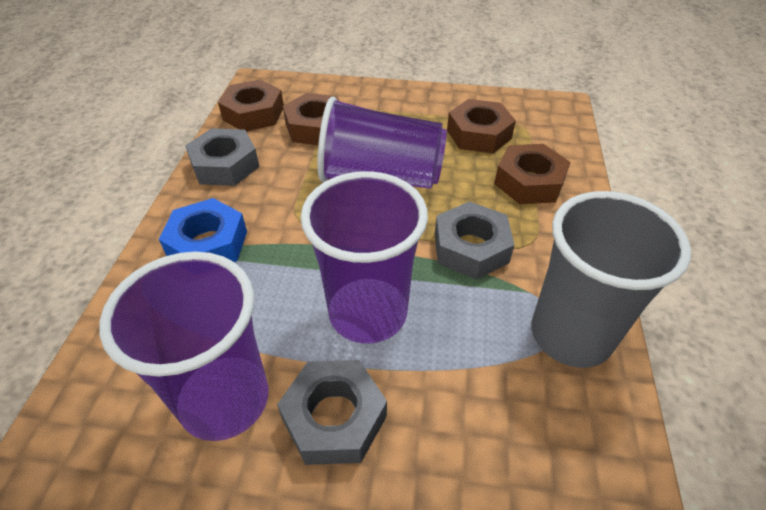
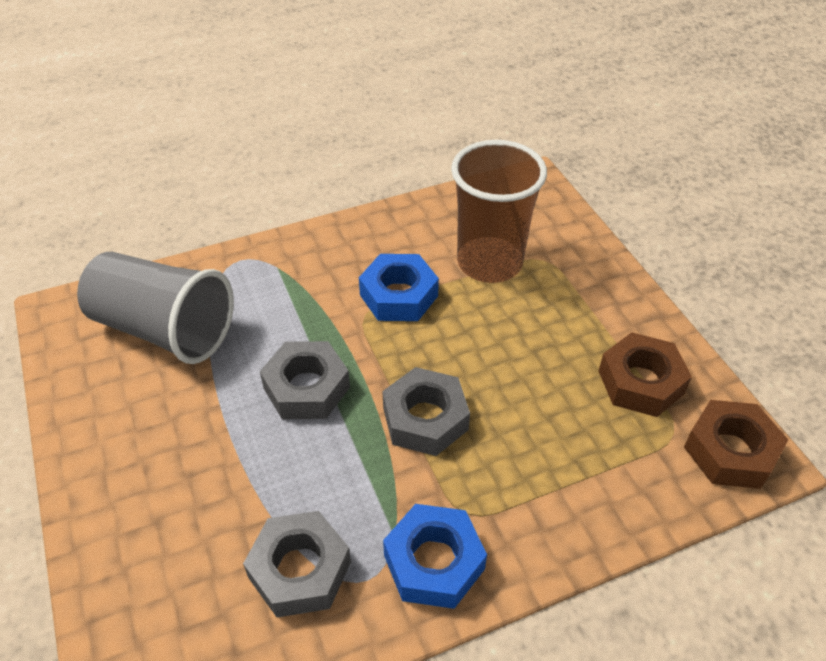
blue nut: 1 -> 2
brown cup: 0 -> 1
brown nut: 4 -> 2
purple cup: 3 -> 0

